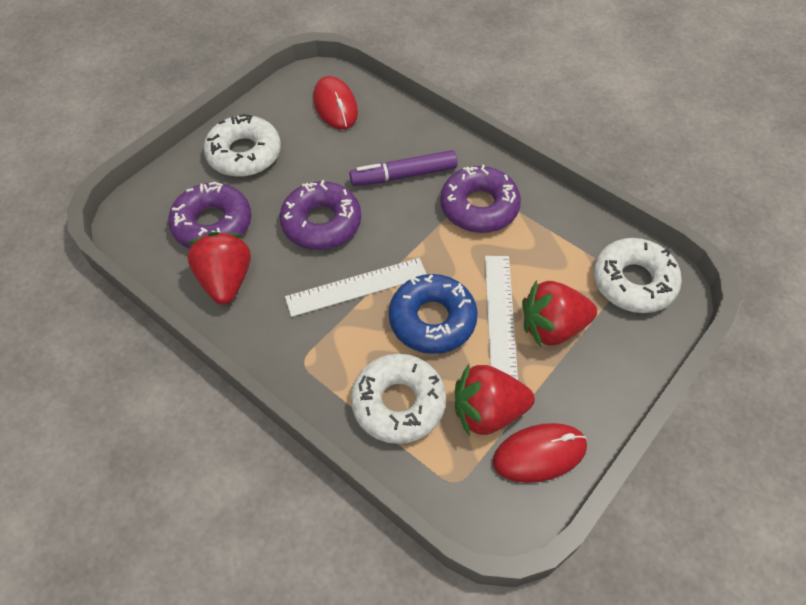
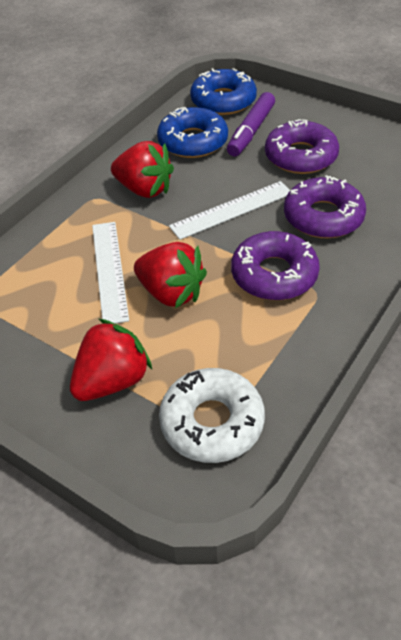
blue donut: 1 -> 2
red mouse: 2 -> 0
white donut: 3 -> 1

